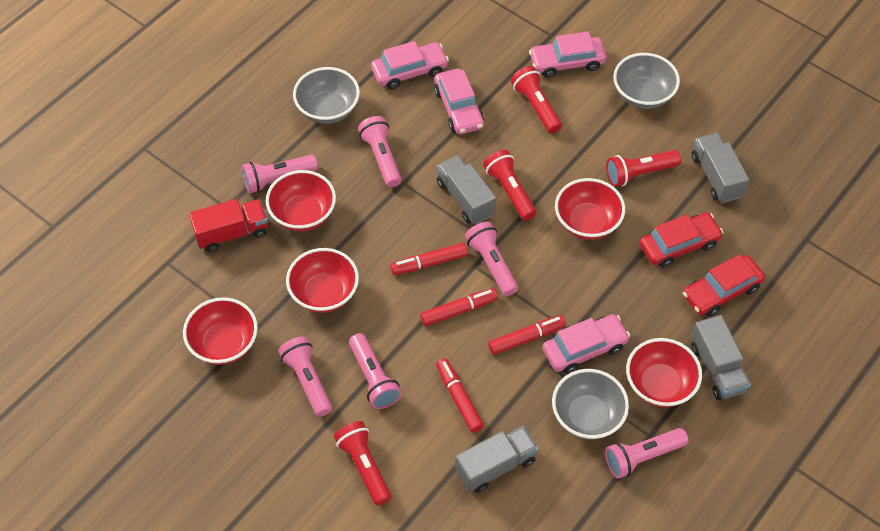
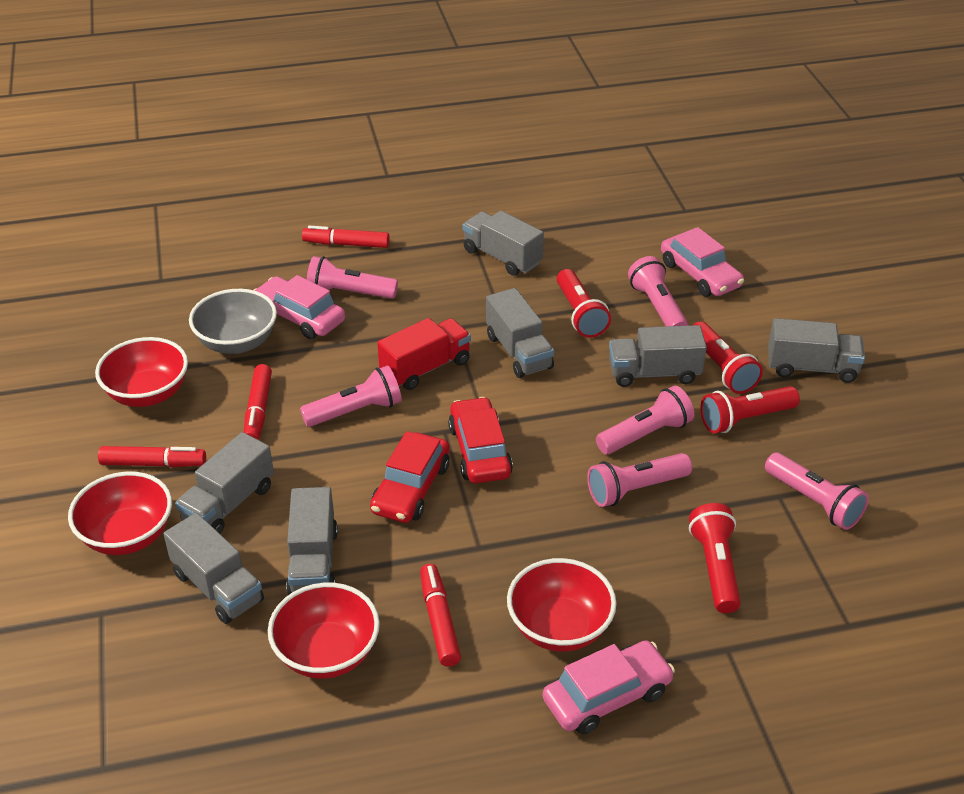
grey bowl: 3 -> 1
grey truck: 4 -> 7
pink car: 4 -> 3
red bowl: 5 -> 4

